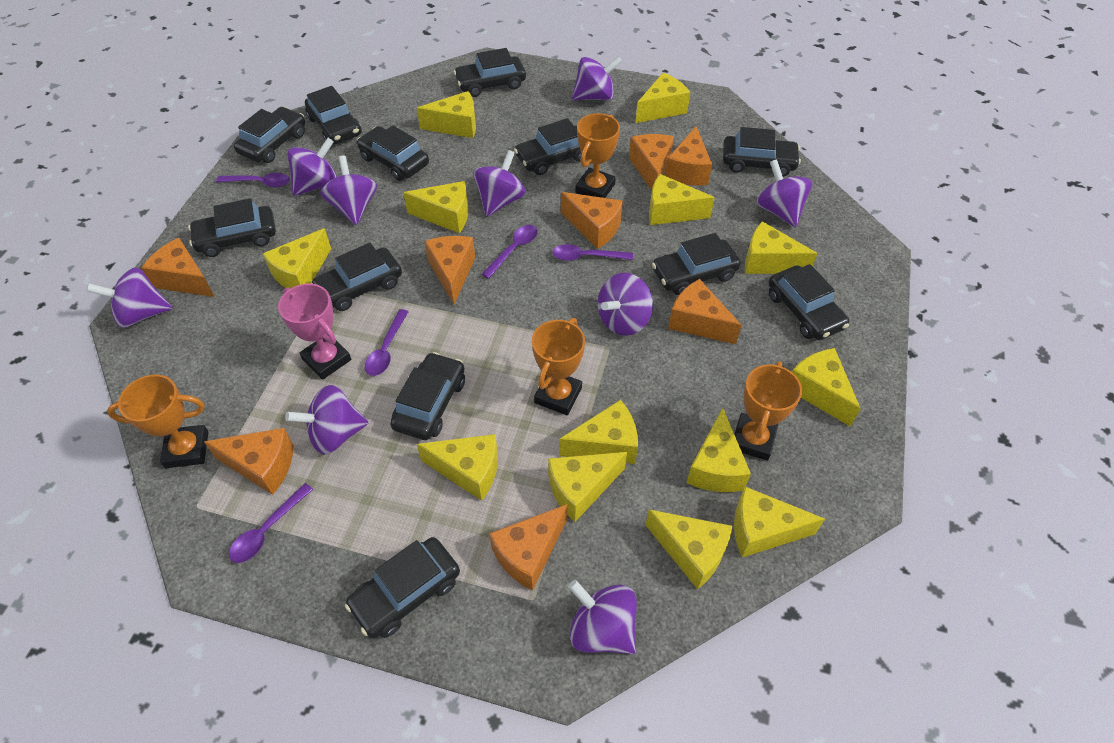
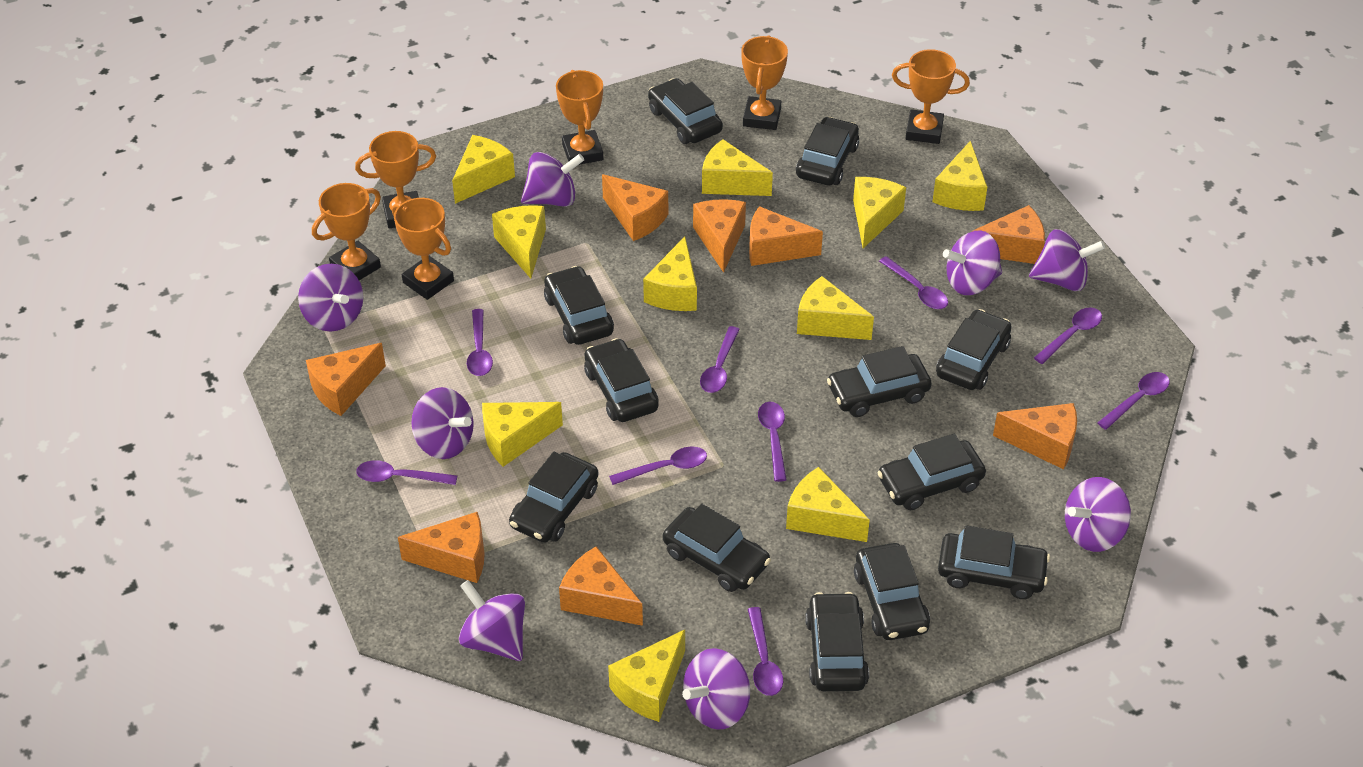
orange trophy: 4 -> 6
pink trophy: 1 -> 0
purple spinning top: 9 -> 8
purple spoon: 5 -> 9
yellow cheese: 13 -> 10

